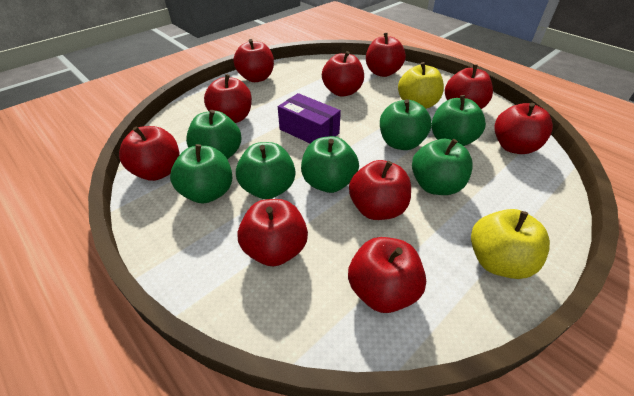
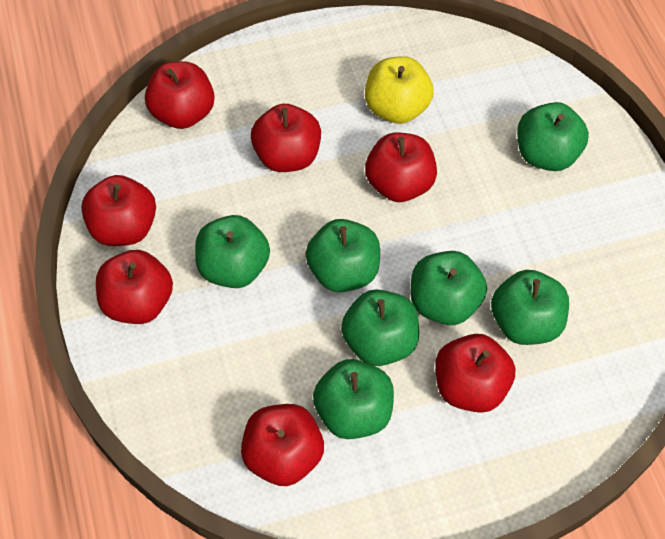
purple box: 1 -> 0
red apple: 10 -> 7
yellow apple: 2 -> 1

